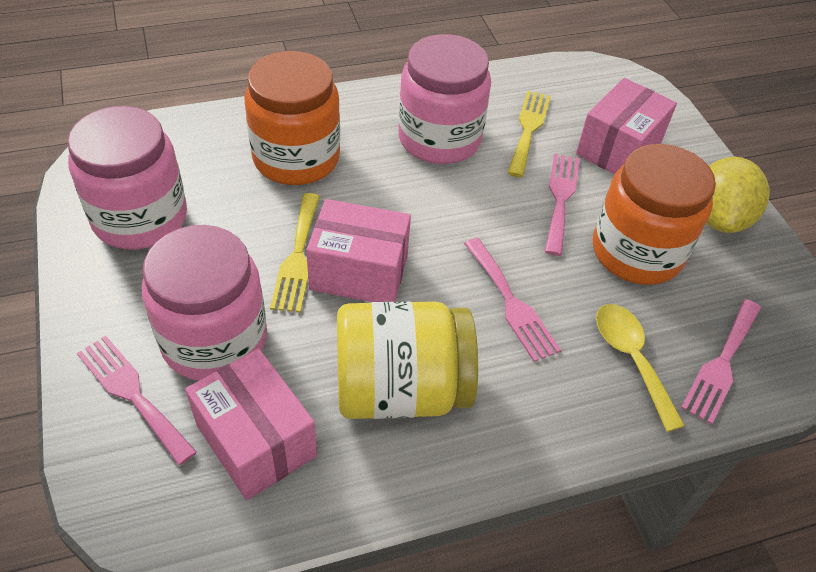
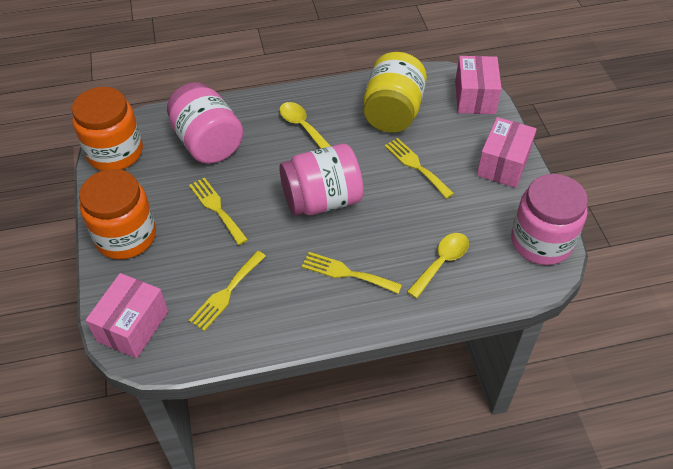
pink fork: 4 -> 0
yellow fork: 2 -> 4
yellow lemon: 1 -> 0
yellow spoon: 1 -> 2

